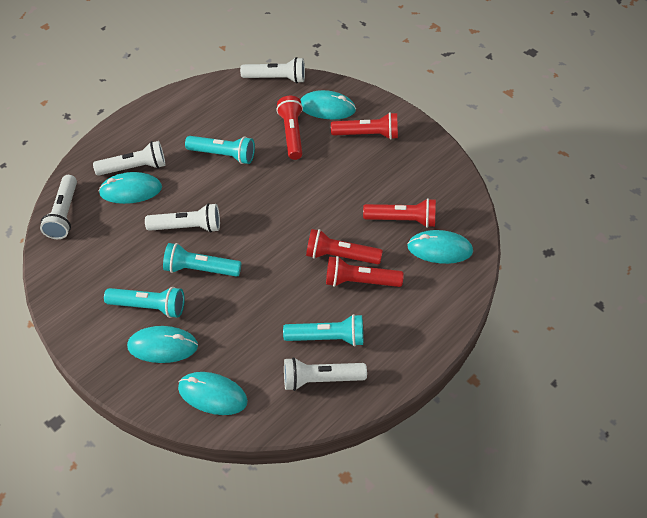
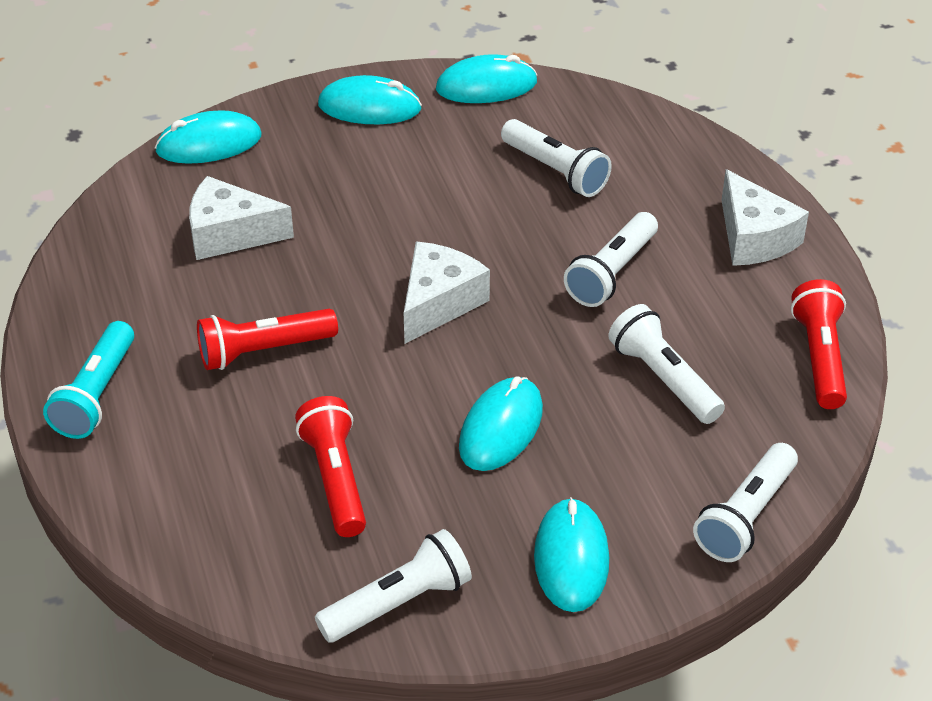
red flashlight: 5 -> 3
turquoise flashlight: 4 -> 1
white cheese: 0 -> 3

